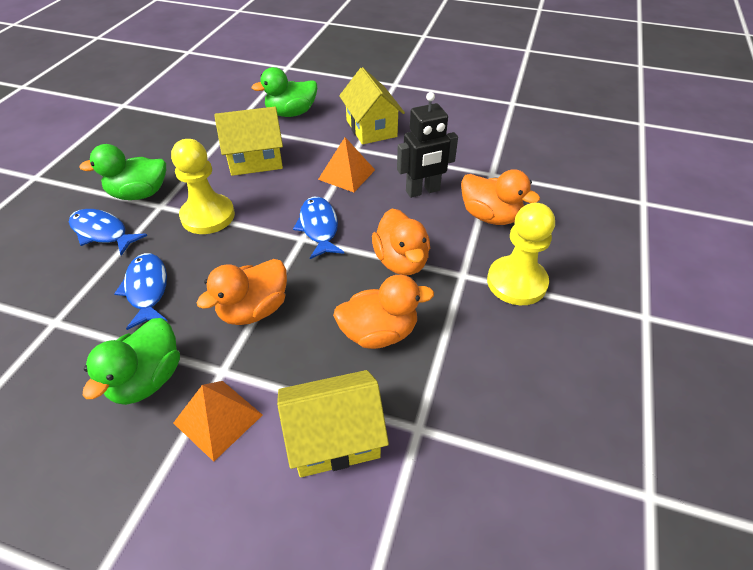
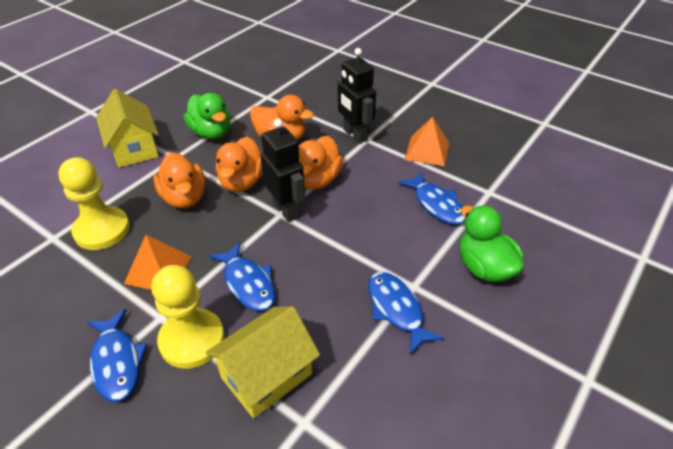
black robot: 1 -> 2
blue fish: 3 -> 4
green duck: 3 -> 2
yellow house: 3 -> 2

